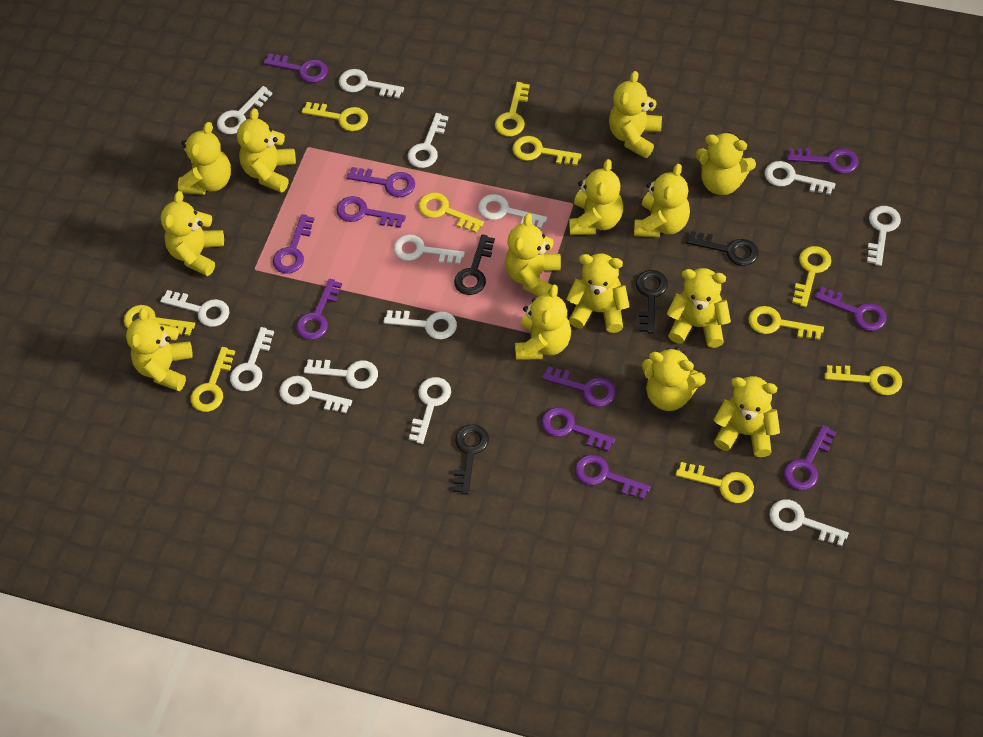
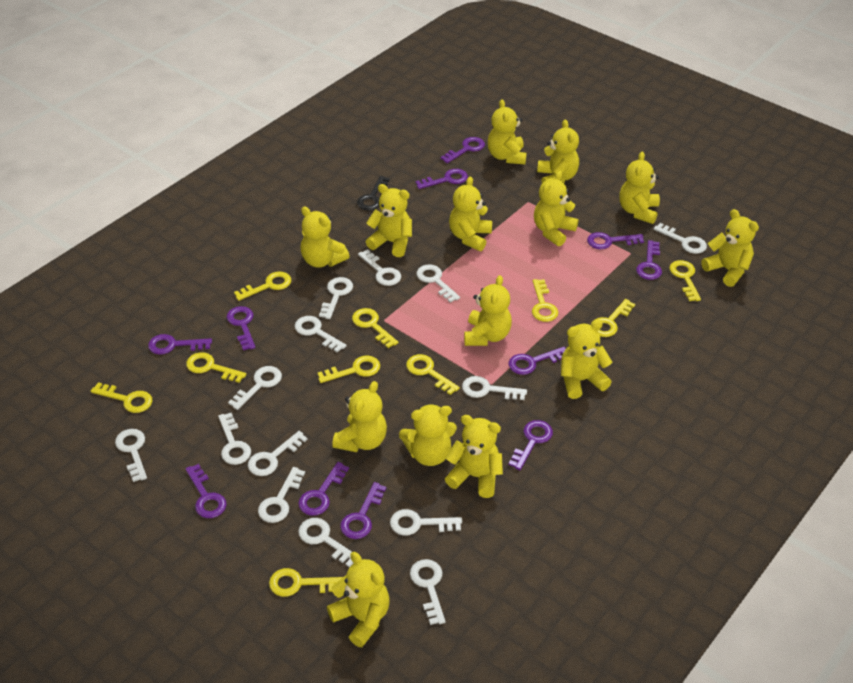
black key: 4 -> 1

